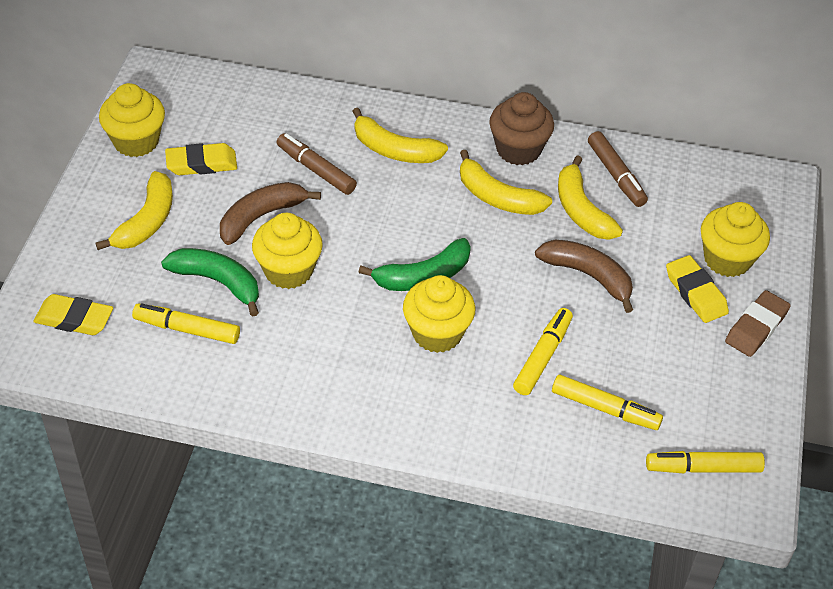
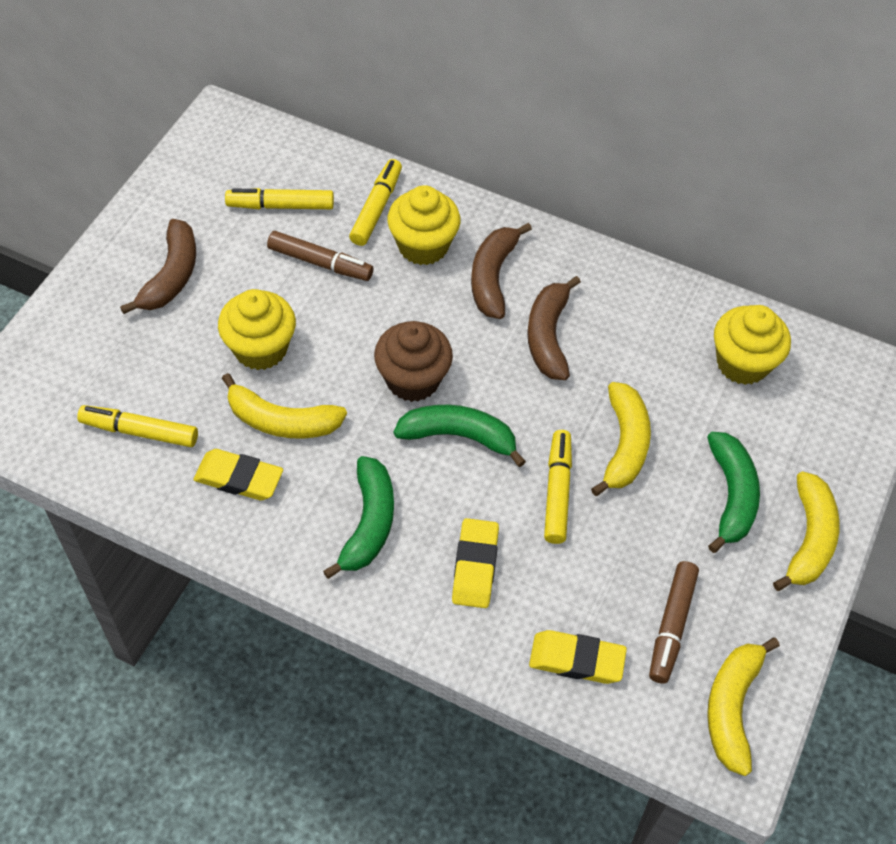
brown banana: 2 -> 3
brown eraser: 1 -> 0
green banana: 2 -> 3
yellow cupcake: 4 -> 3

